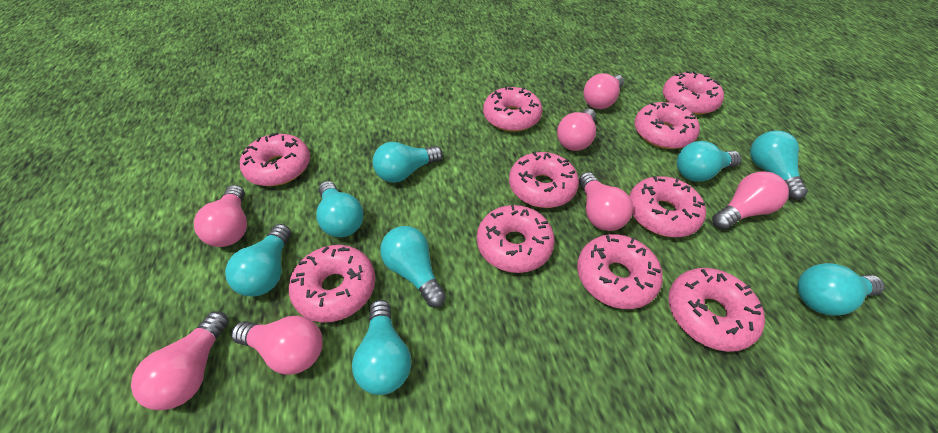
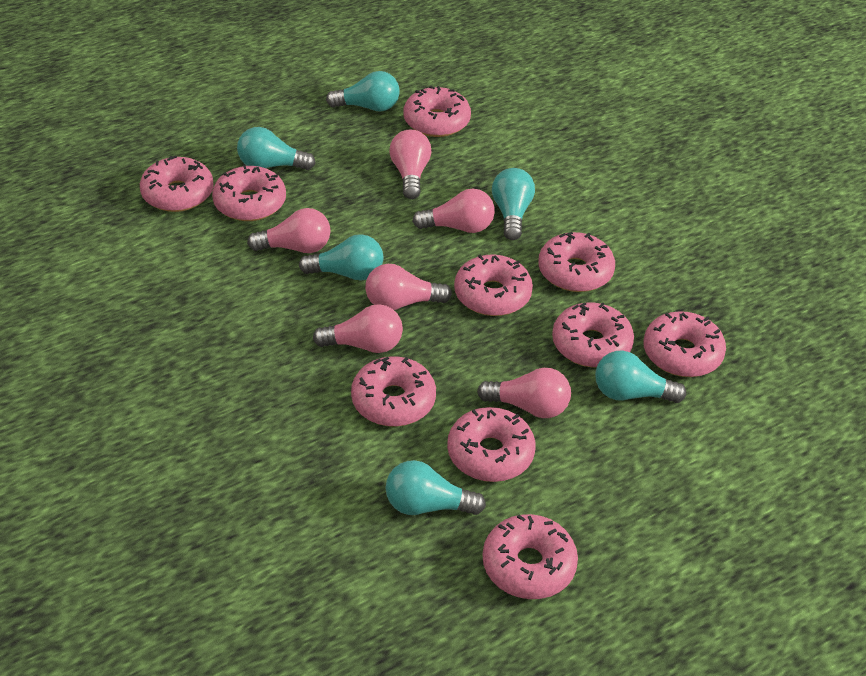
pink light bulb: 7 -> 6
turquoise light bulb: 8 -> 6

